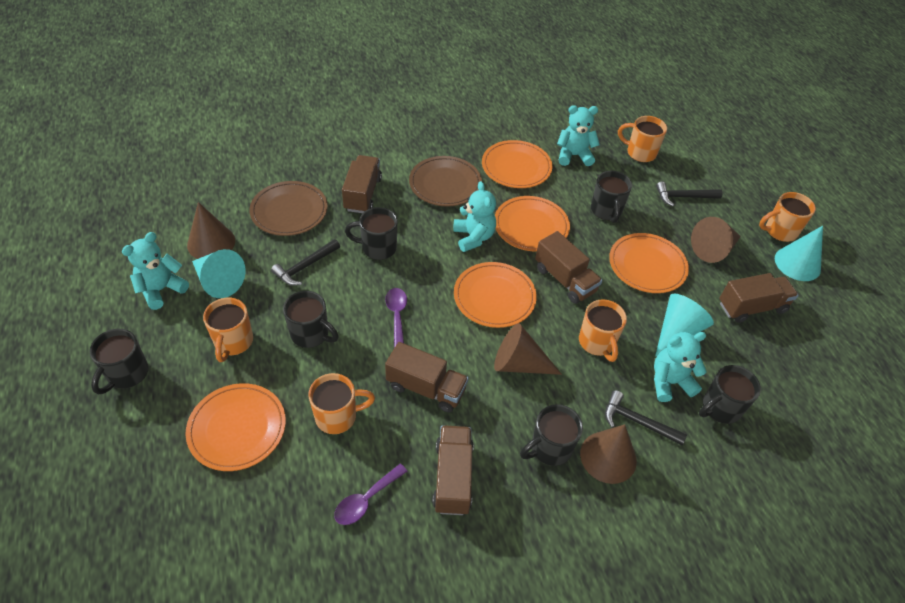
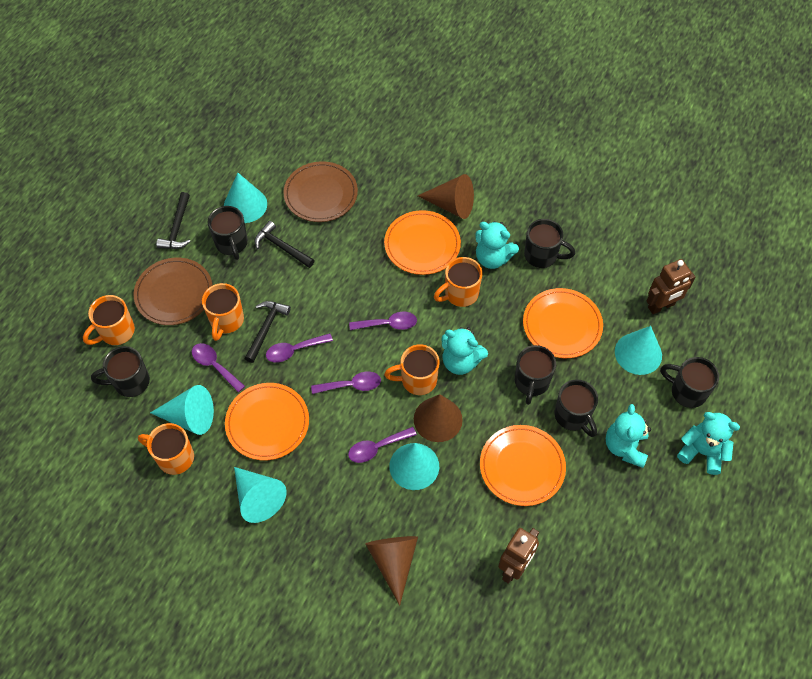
brown cone: 4 -> 3
brown robot: 0 -> 2
brown truck: 5 -> 0
orange plate: 5 -> 4
purple spoon: 2 -> 5
turquoise cone: 3 -> 5

